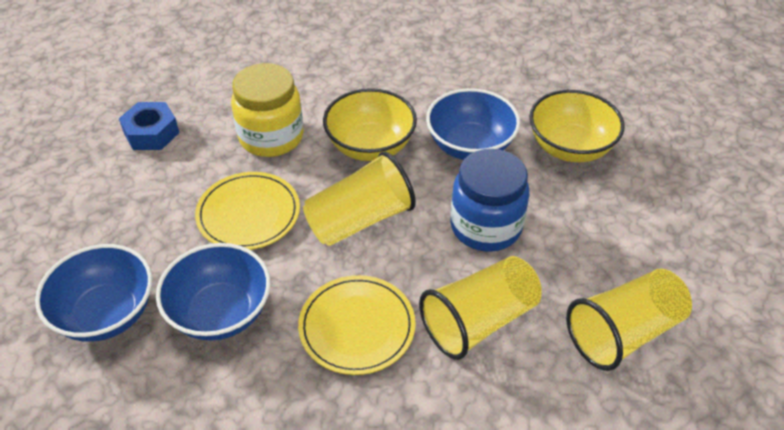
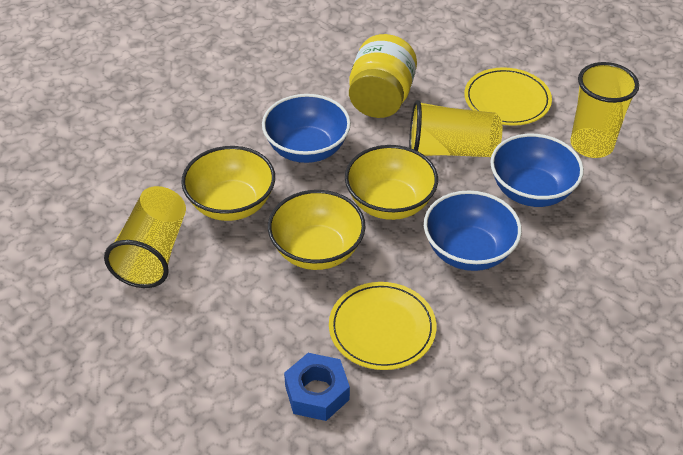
blue jar: 1 -> 0
yellow bowl: 2 -> 3

